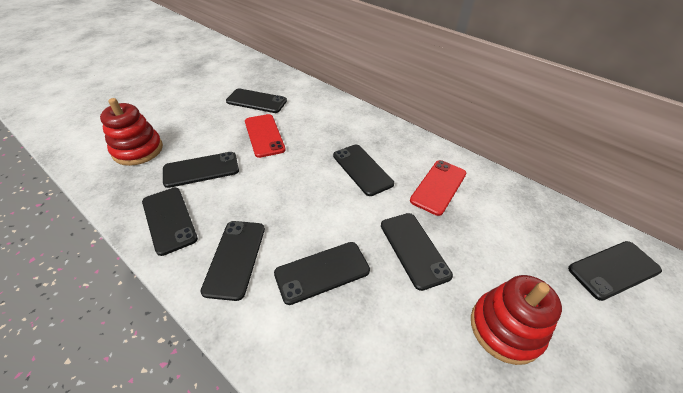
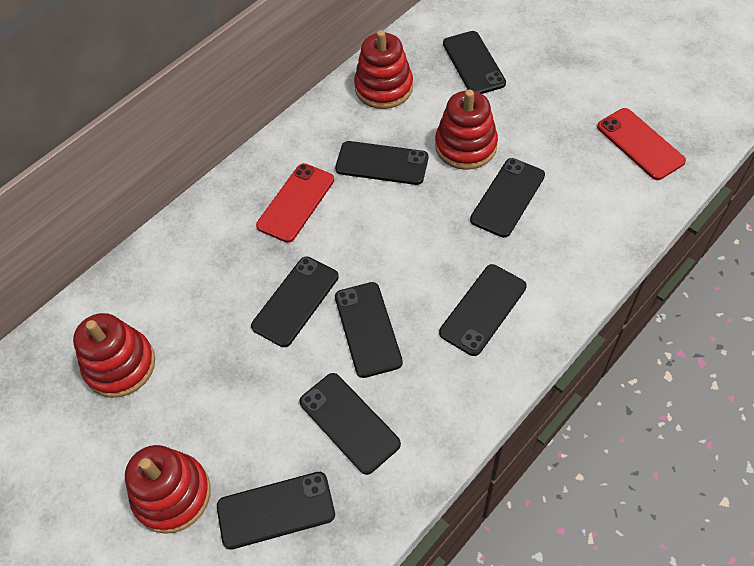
red stacking toy: 2 -> 4

